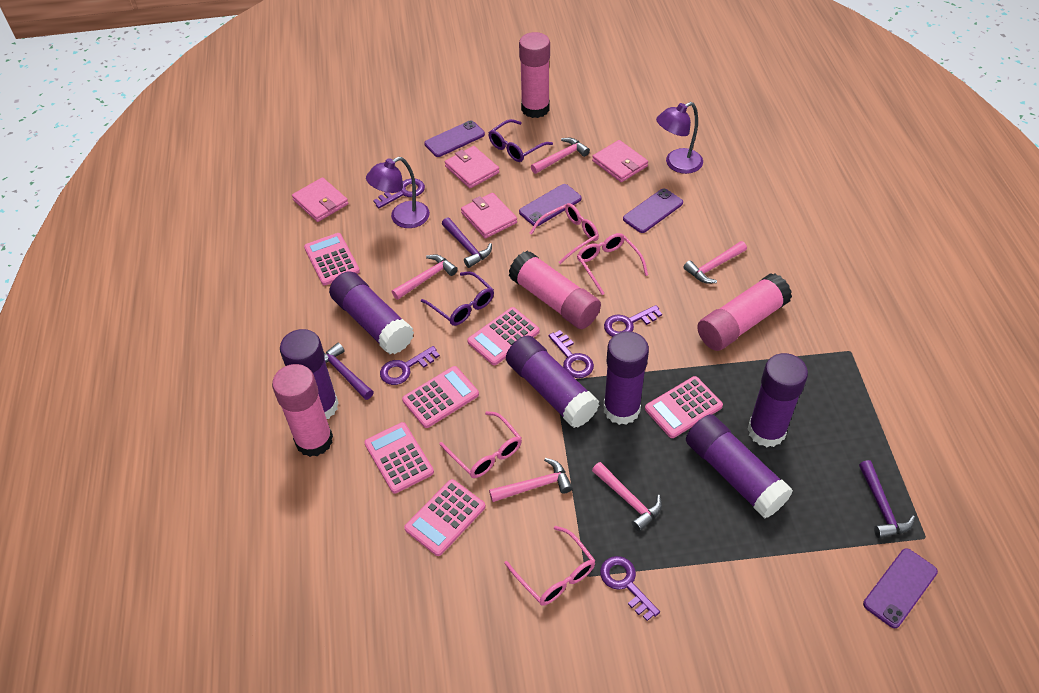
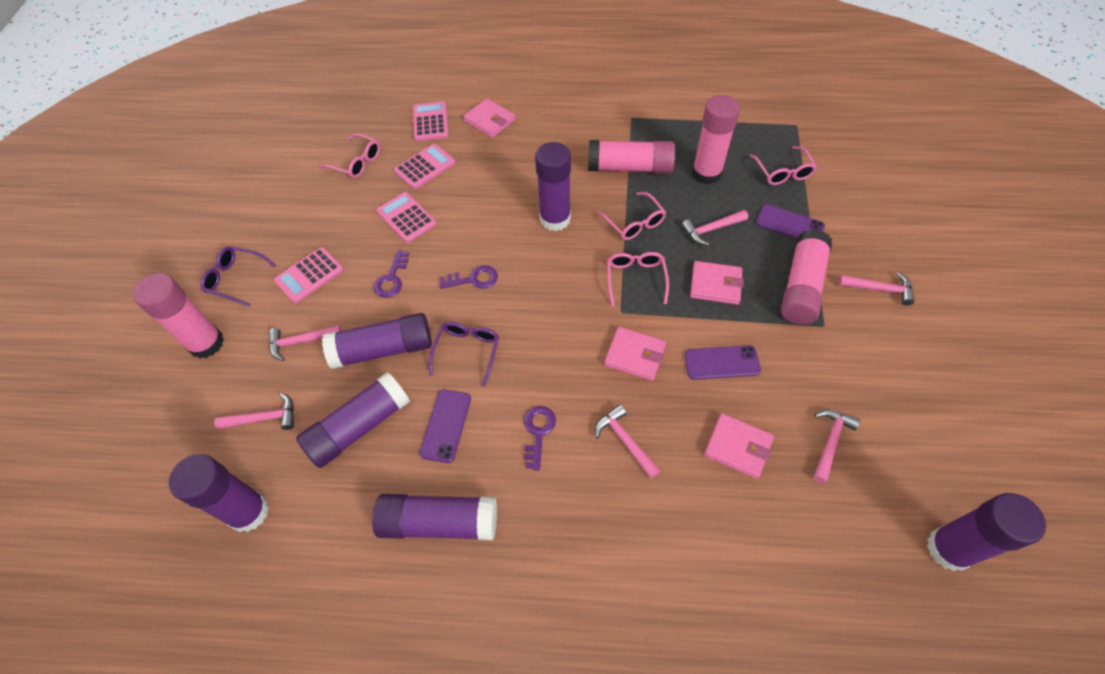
pink calculator: 6 -> 4
pink hammer: 5 -> 6
purple hammer: 3 -> 0
purple key: 5 -> 3
purple lamp: 2 -> 0
purple phone: 4 -> 3

